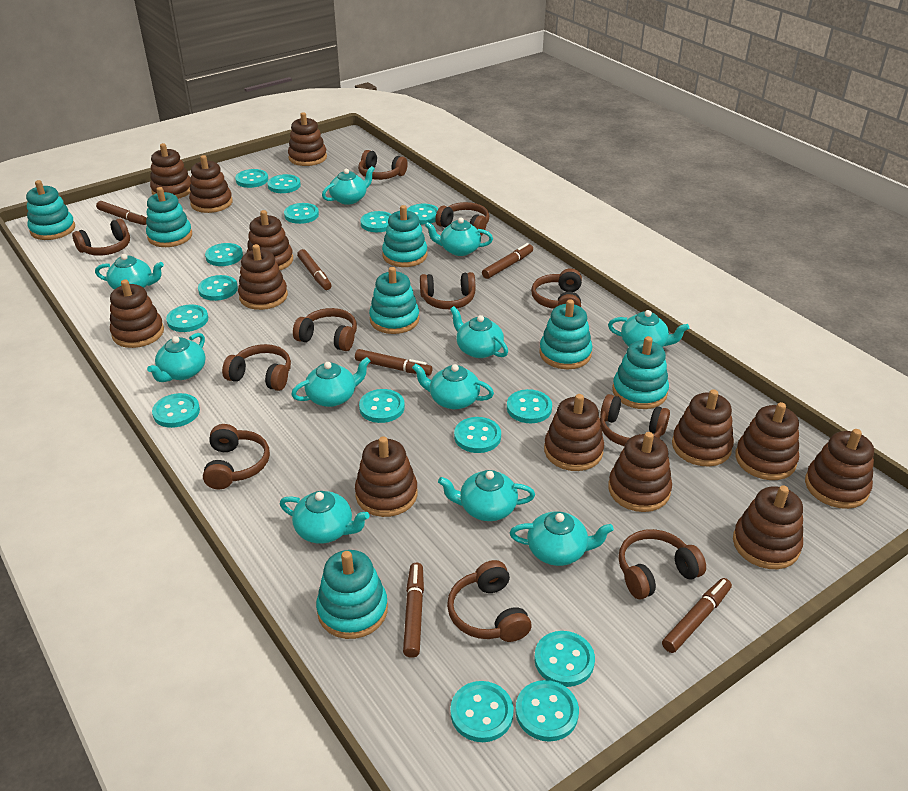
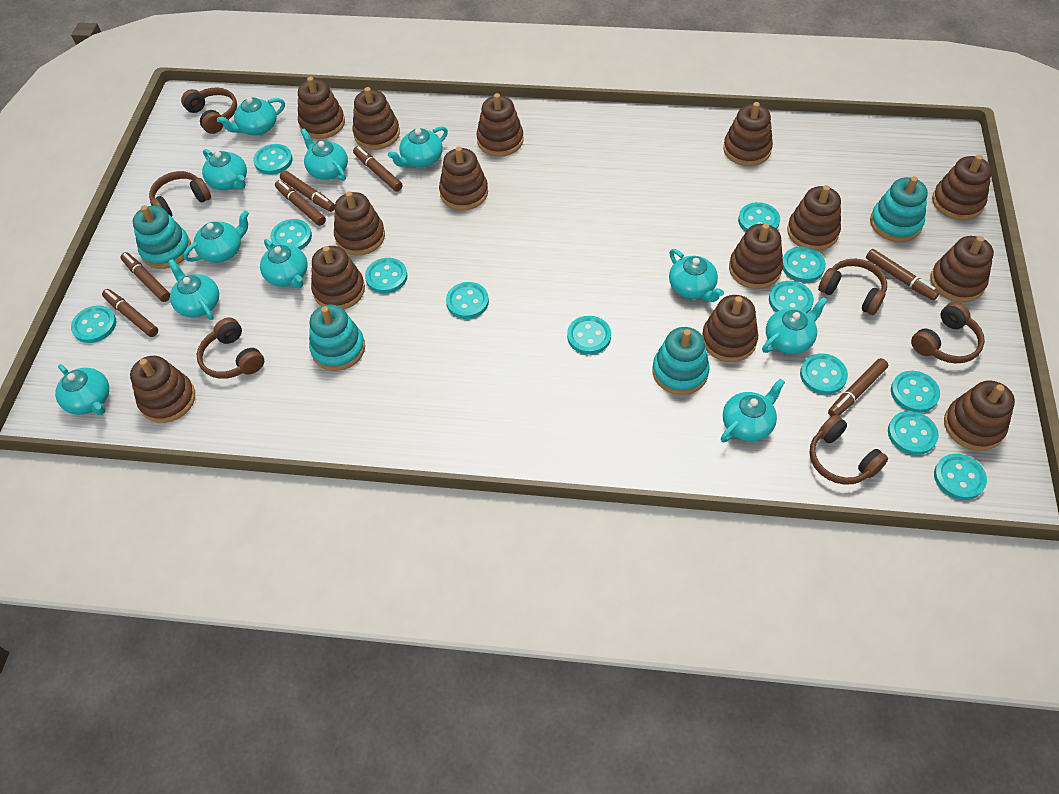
brown headphones: 11 -> 6
brown marker: 6 -> 7
brown stacking toy: 13 -> 14
turquoise button: 15 -> 13
turquoise stacking toy: 7 -> 4

